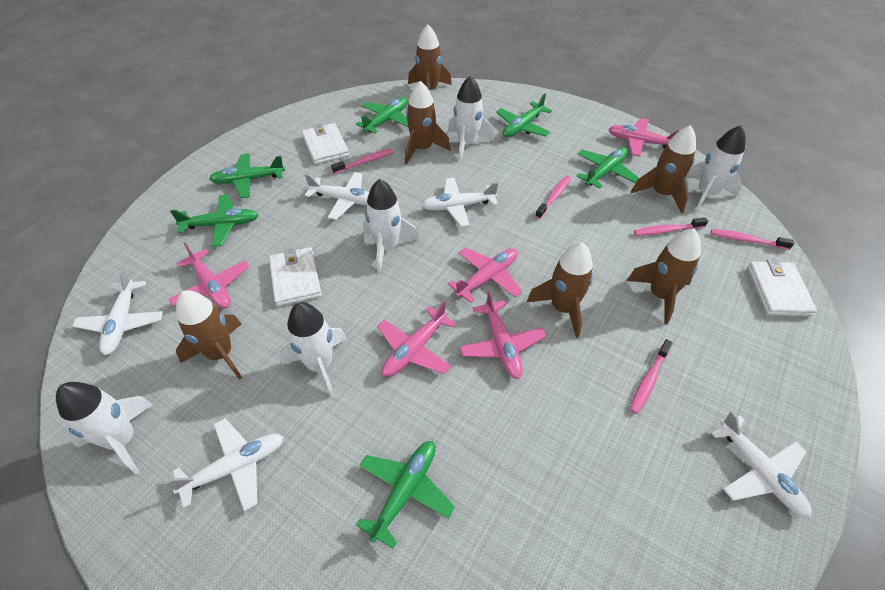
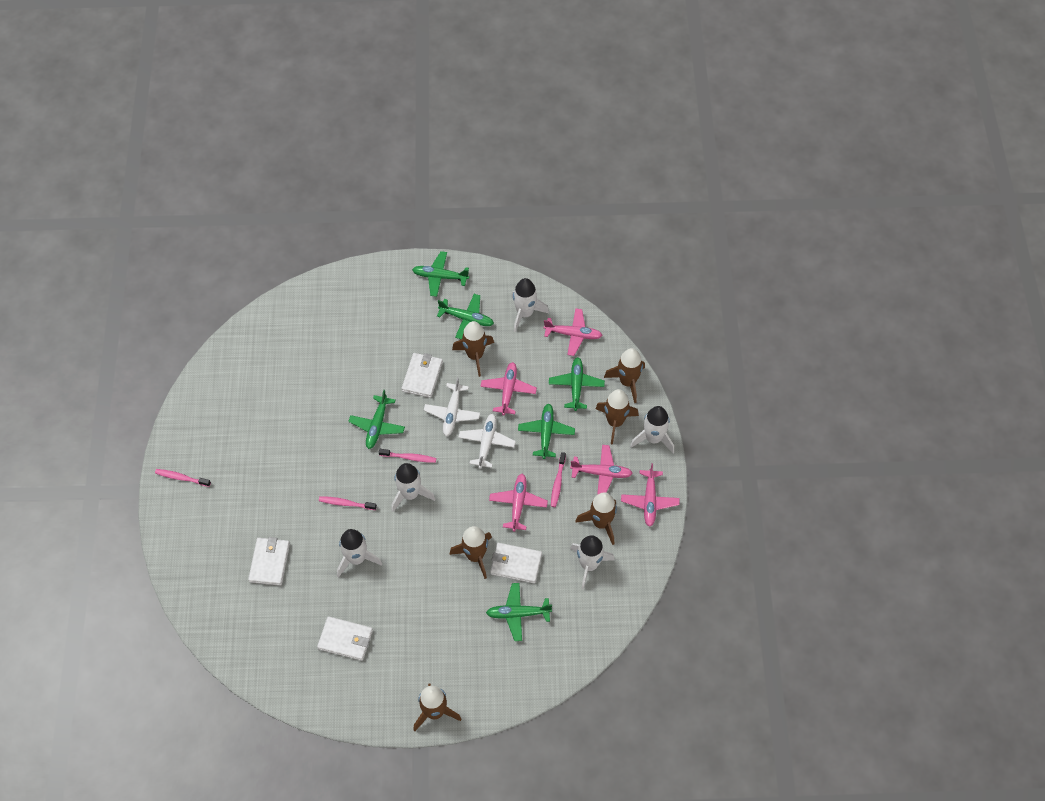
pink toothbrush: 5 -> 4
white plane: 5 -> 2
white wallet: 3 -> 4

